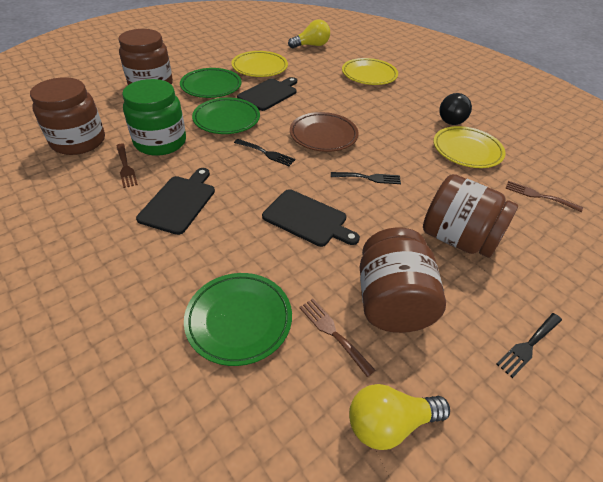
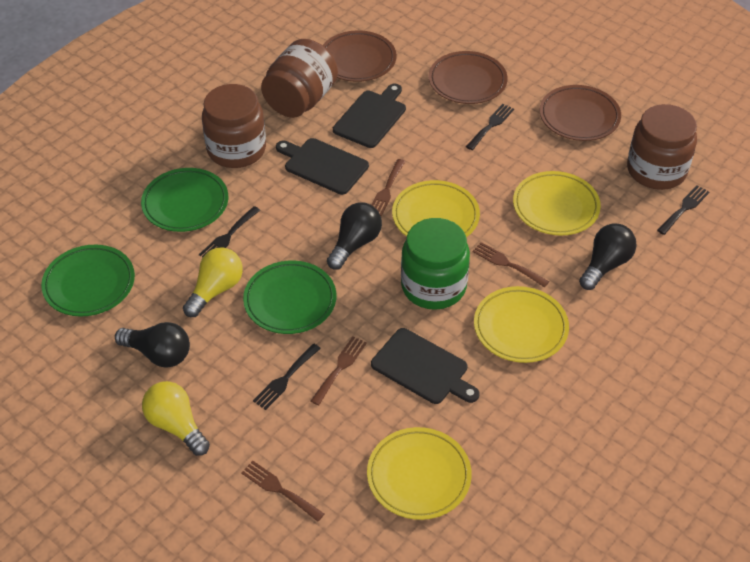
black fork: 3 -> 4
black light bulb: 1 -> 3
brown fork: 3 -> 4
brown jar: 4 -> 3
brown plate: 1 -> 3
yellow plate: 3 -> 4

